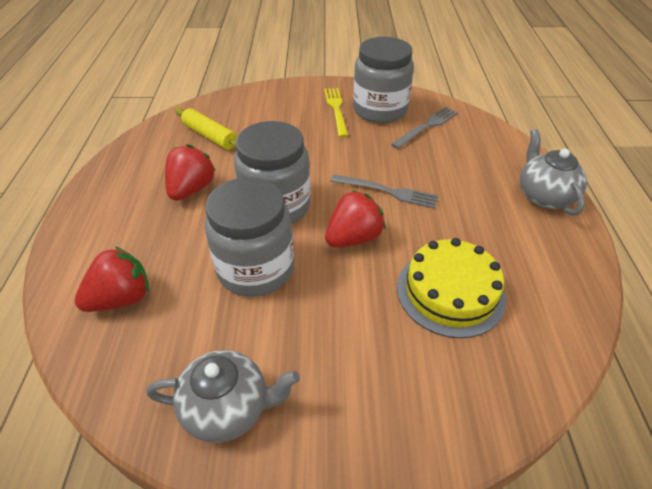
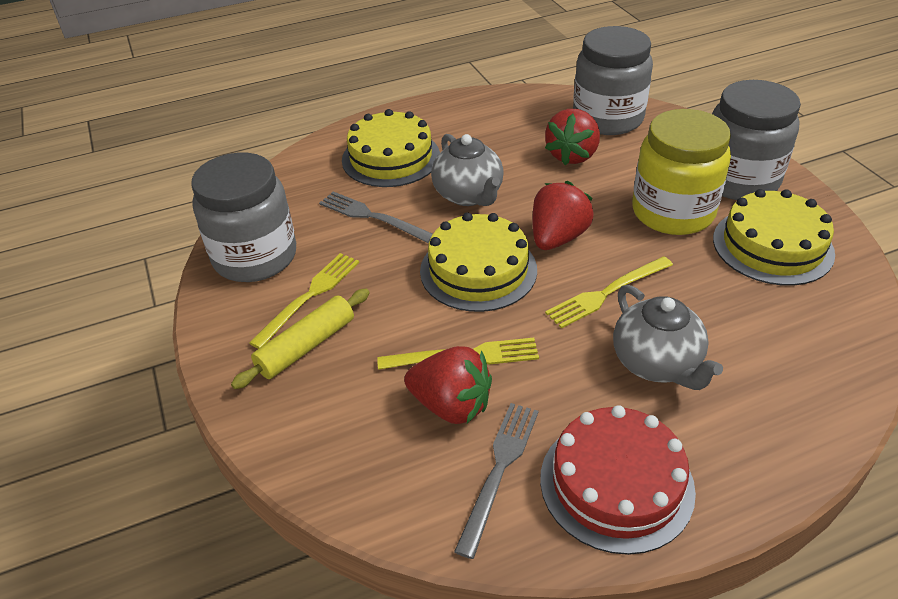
red cake: 0 -> 1
yellow cake: 1 -> 3
yellow fork: 1 -> 3
yellow jar: 0 -> 1

